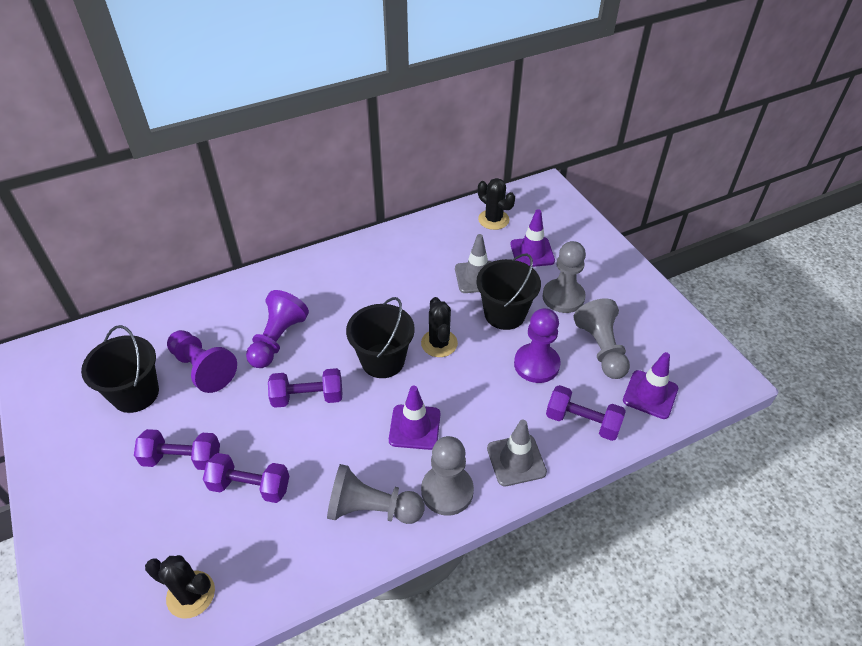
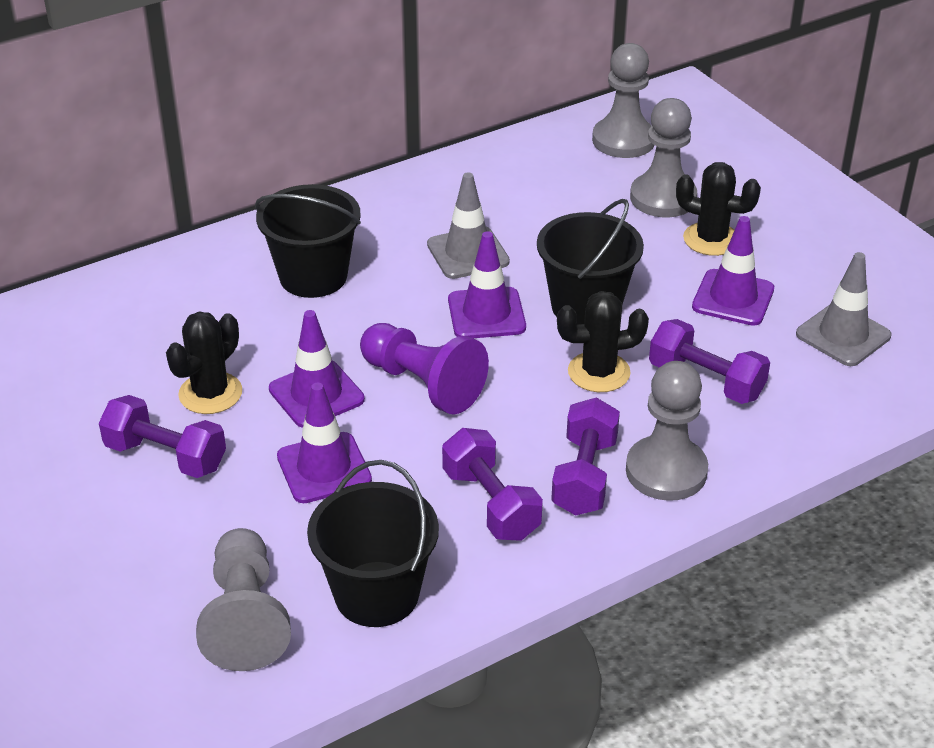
purple pawn: 3 -> 1
purple traffic cone: 3 -> 4

